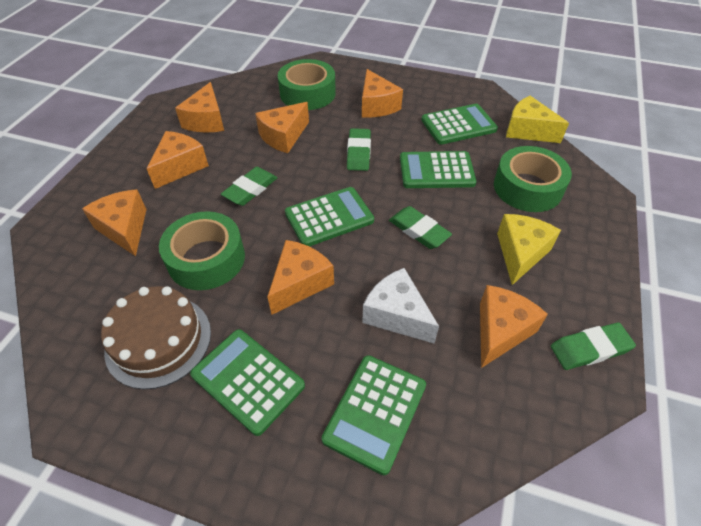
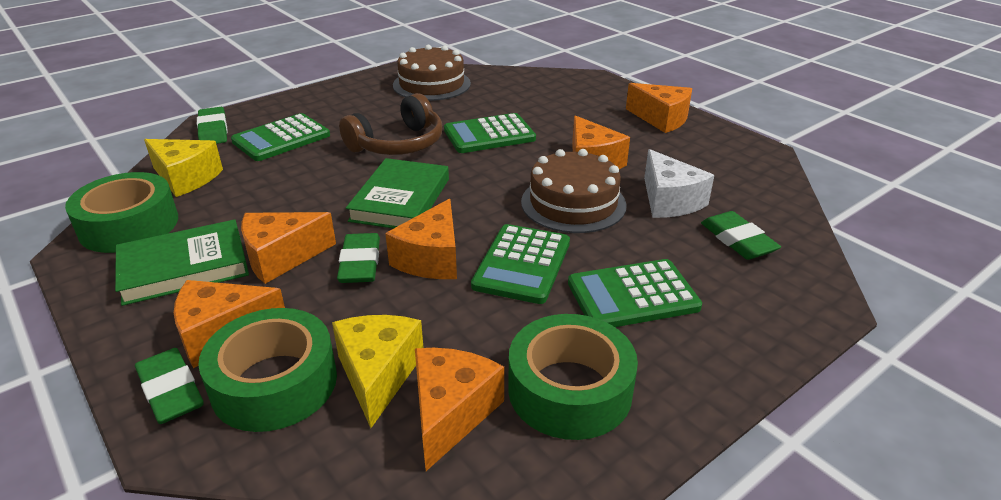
brown cake: 1 -> 2
brown headphones: 0 -> 1
green book: 0 -> 2
green calculator: 5 -> 4
orange cheese: 7 -> 6

